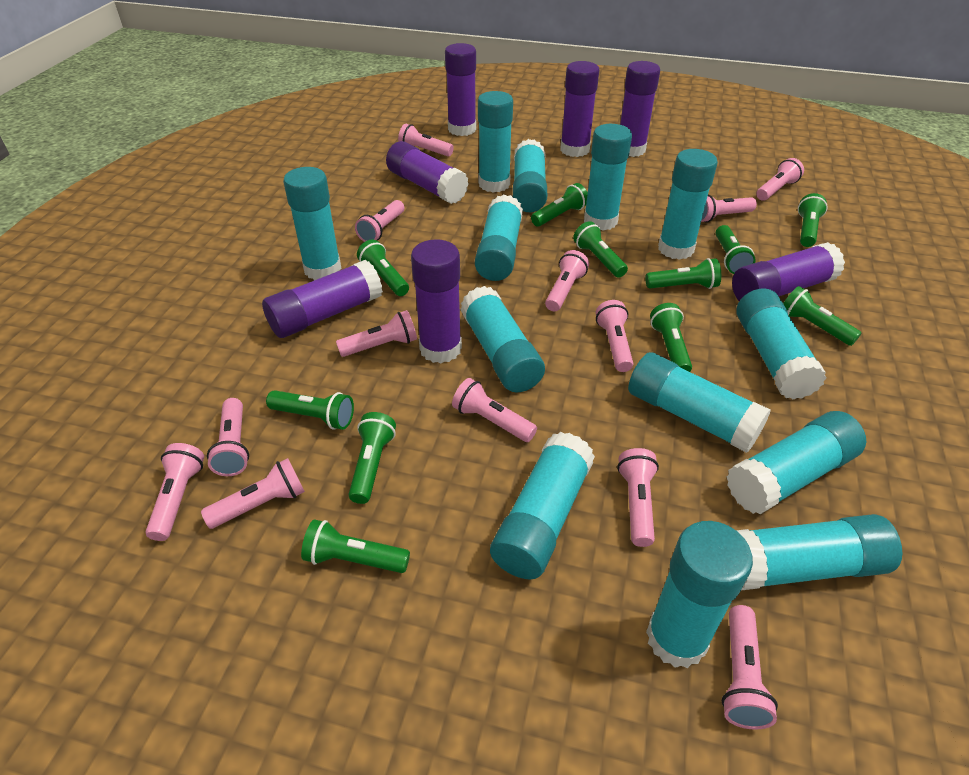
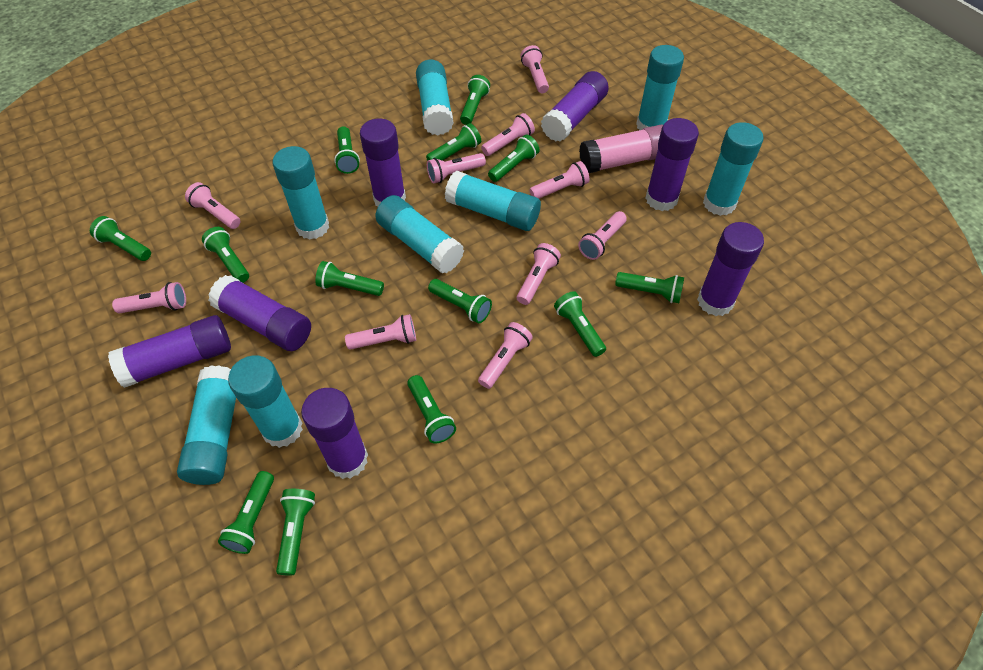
green flashlight: 11 -> 13
pink flashlight: 13 -> 10
pink glue stick: 0 -> 1
turquoise glue stick: 13 -> 8

